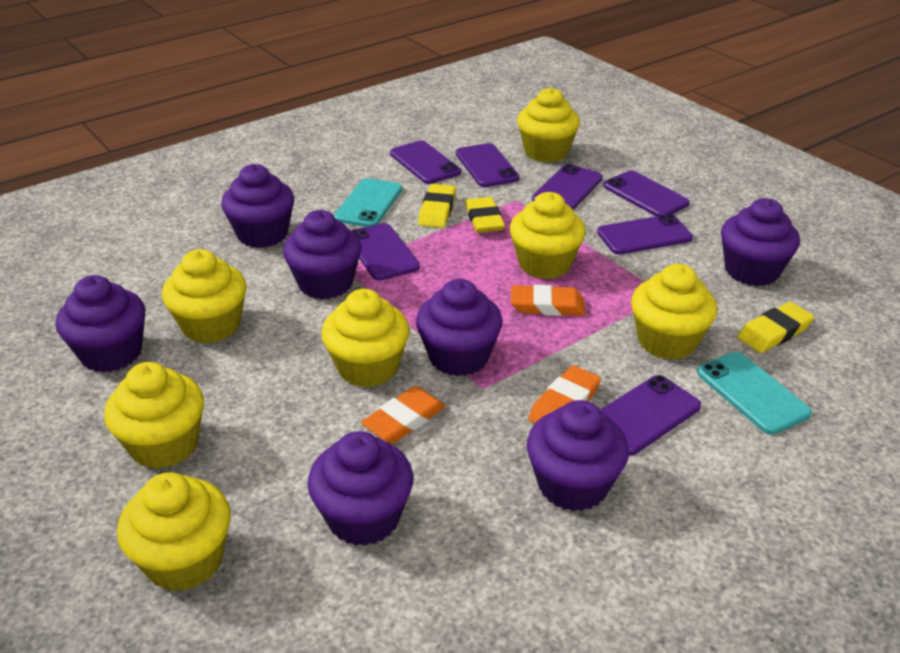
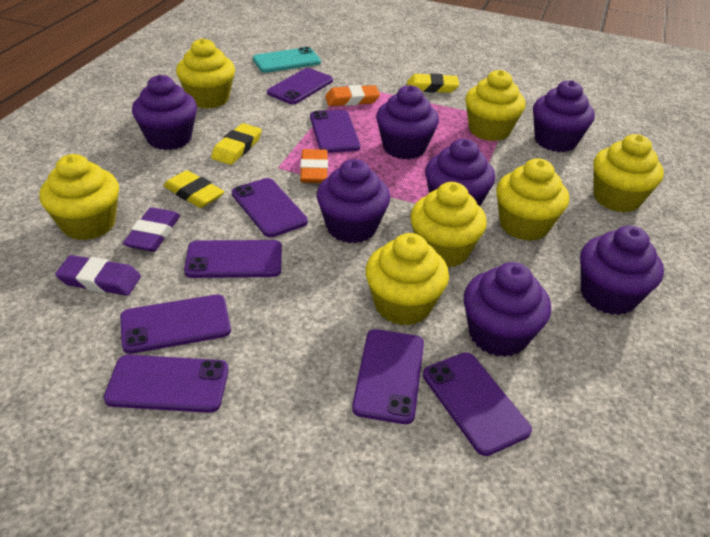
orange eraser: 3 -> 2
purple eraser: 0 -> 2
purple phone: 7 -> 8
turquoise phone: 2 -> 1

